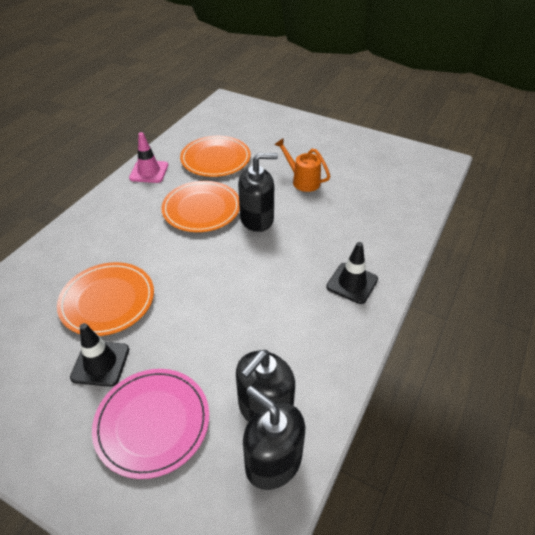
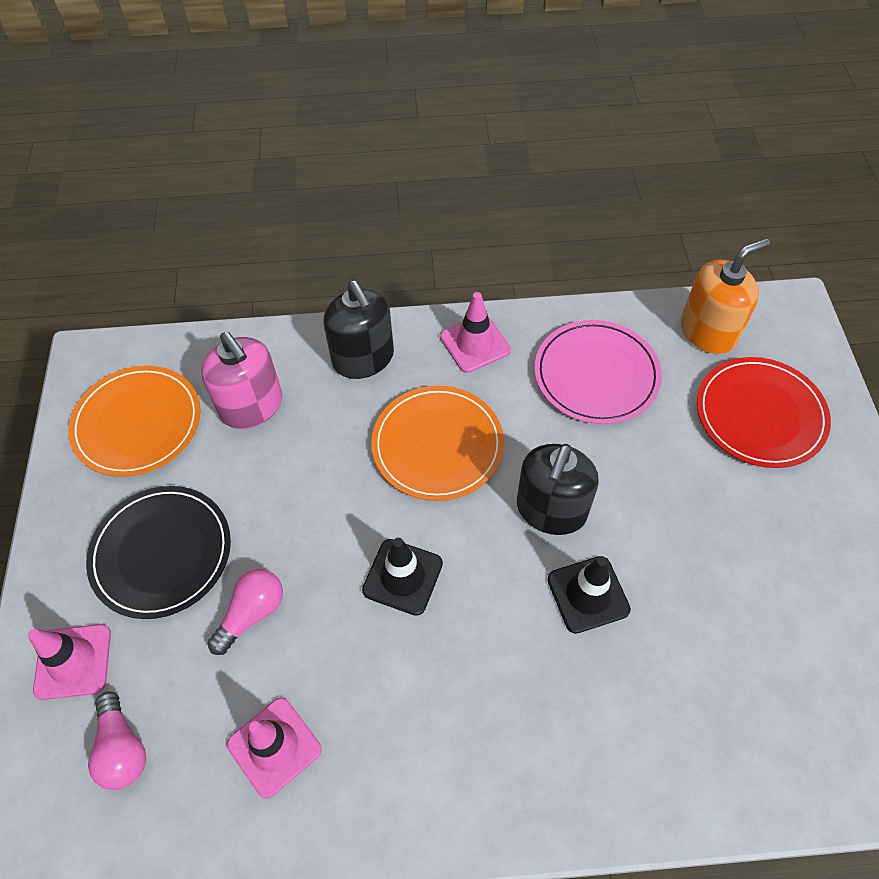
black plate: 0 -> 1
black soap dispenser: 3 -> 2
orange plate: 3 -> 2
orange soap dispenser: 0 -> 1
orange watering can: 1 -> 0
pink light bulb: 0 -> 2
pink soap dispenser: 0 -> 1
pink traffic cone: 1 -> 3
red plate: 0 -> 1

